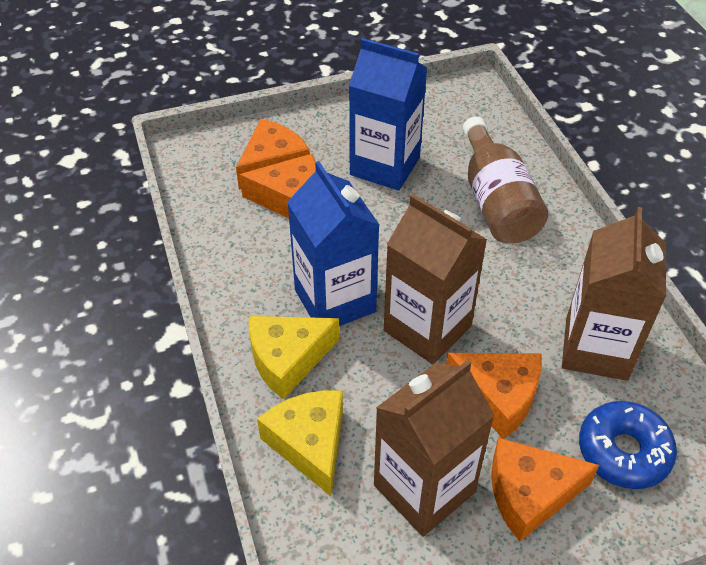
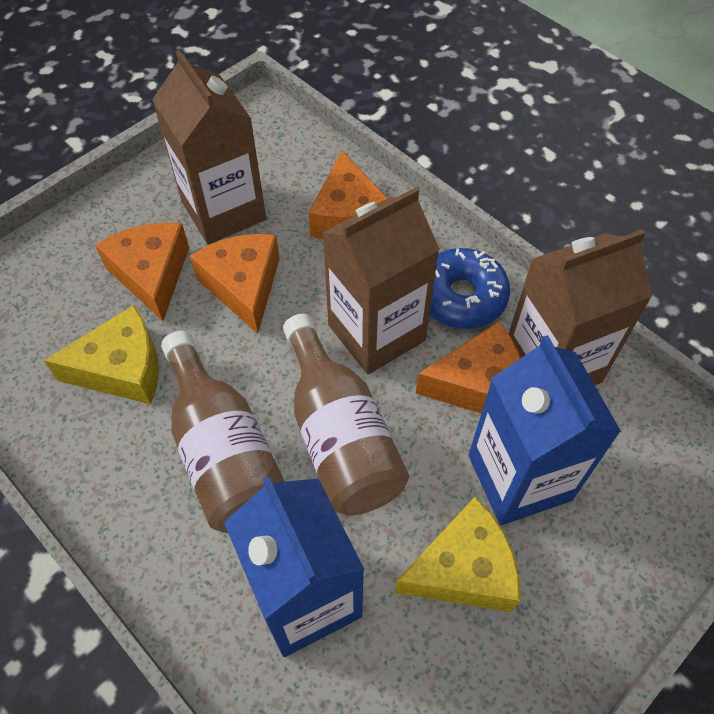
brown bottle: 1 -> 2

